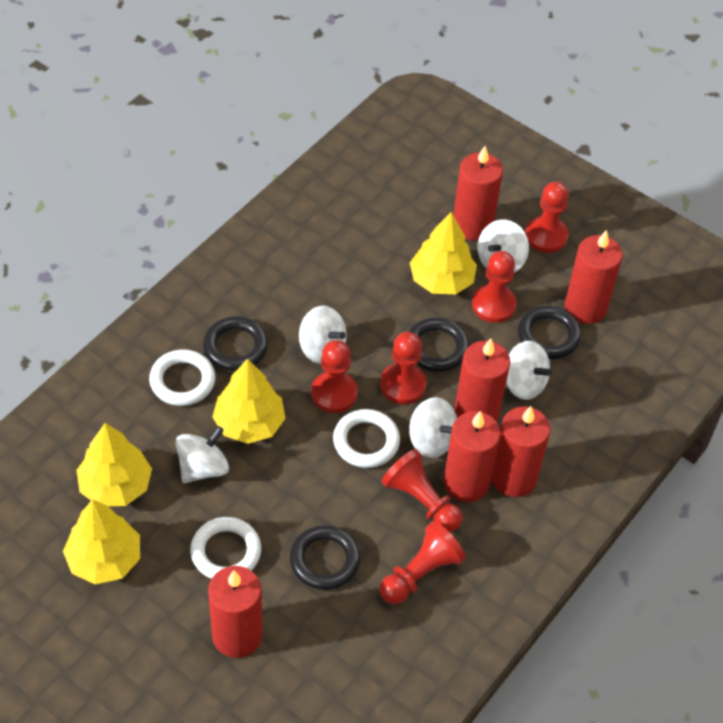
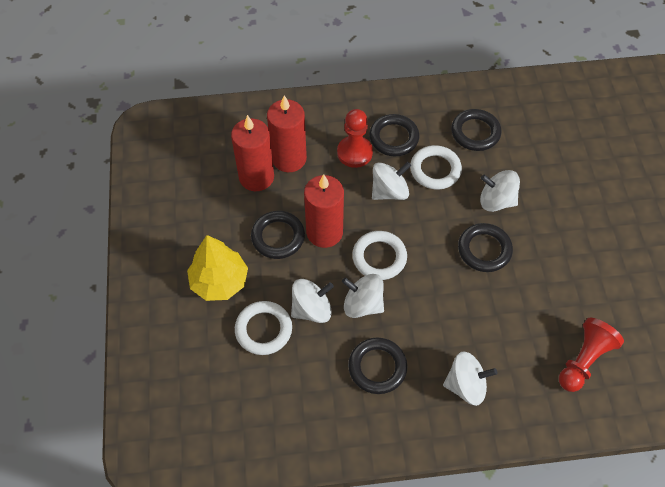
black ring: 4 -> 5
red candle: 6 -> 3
red pawn: 6 -> 2
yellow tree: 4 -> 1

